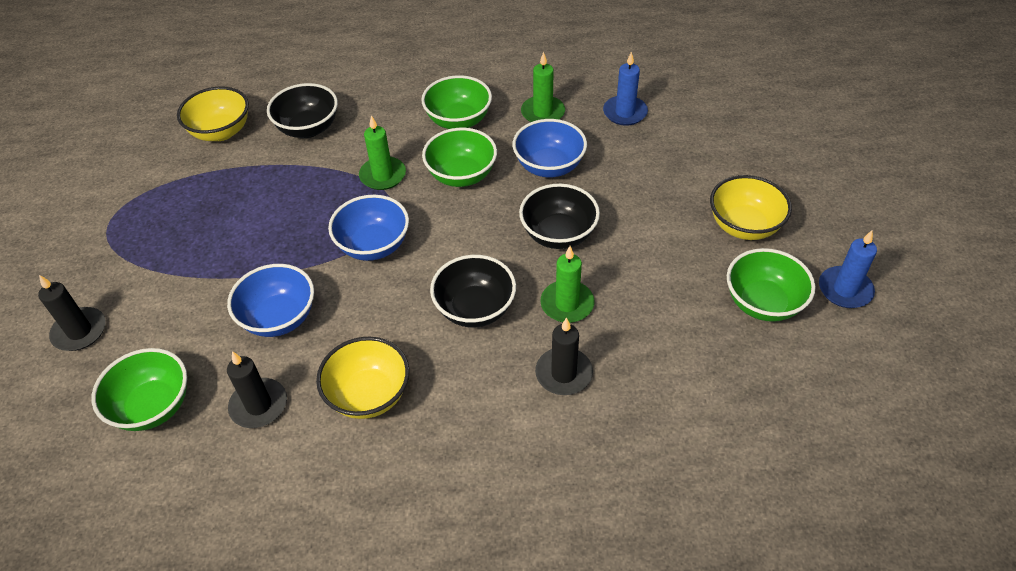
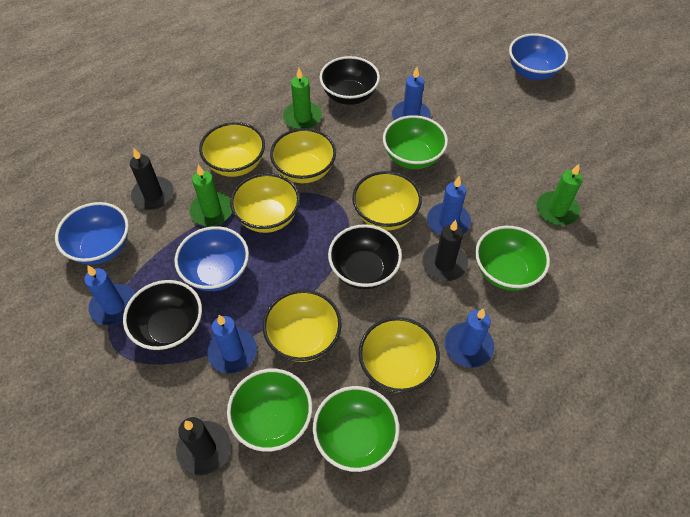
blue candle: 2 -> 5
yellow bowl: 3 -> 6

